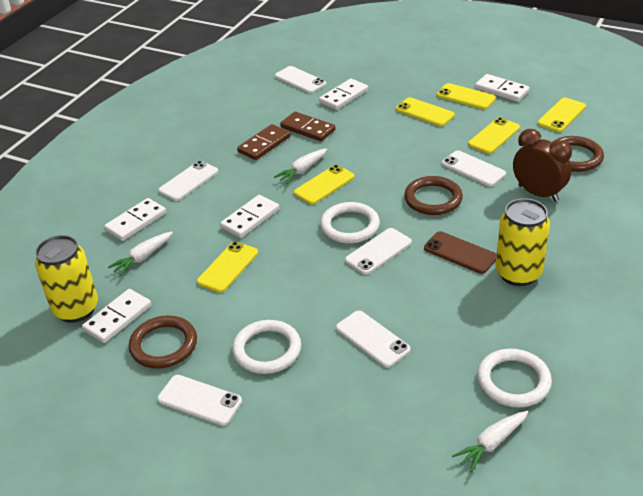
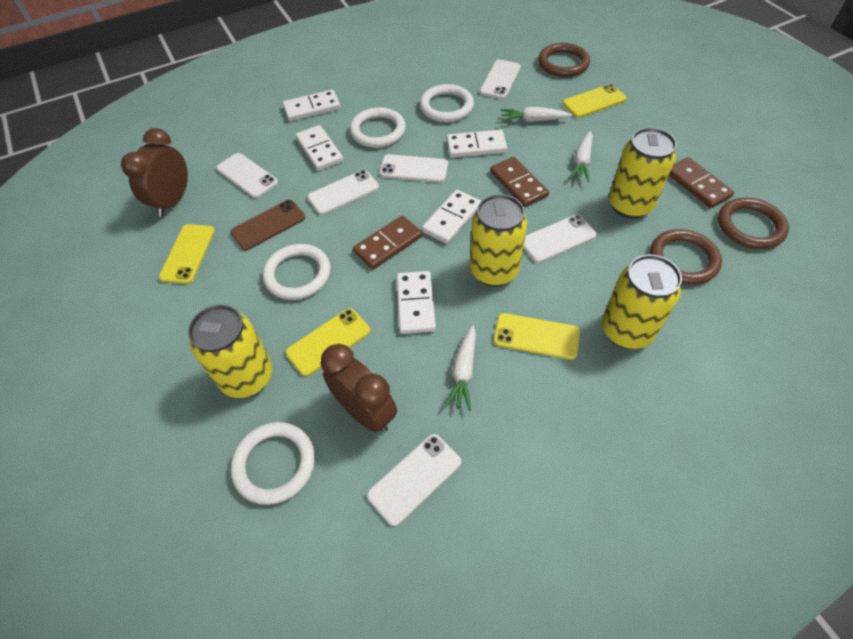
brown clock: 1 -> 2
brown domino: 2 -> 3
white ring: 3 -> 4
yellow can: 2 -> 4
yellow phone: 6 -> 4

